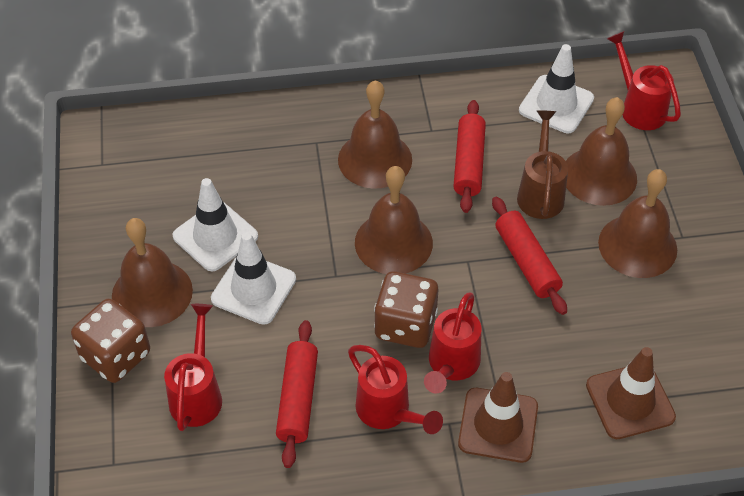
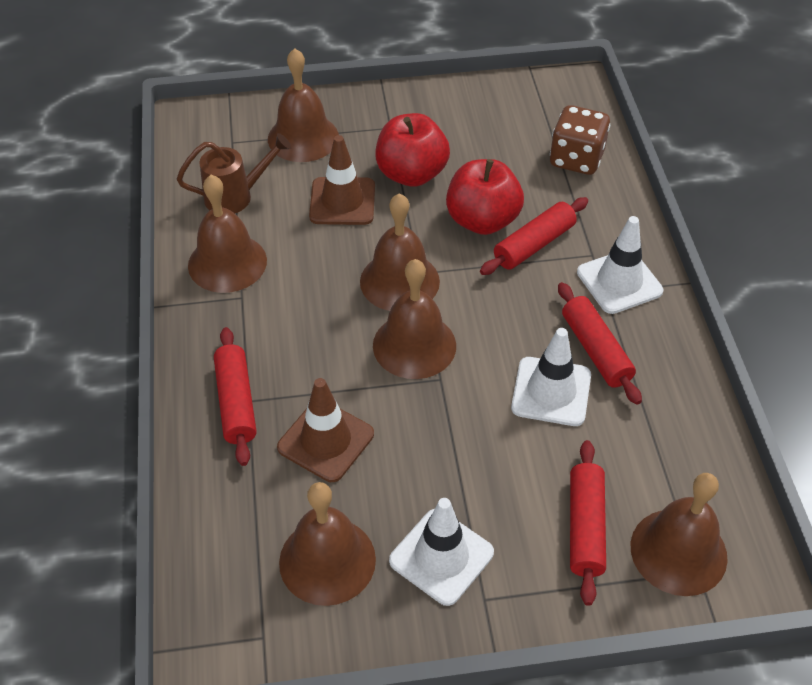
brown bell: 5 -> 6
brown dice: 2 -> 1
red apple: 0 -> 2
red rolling pin: 3 -> 4
red watering can: 4 -> 0

